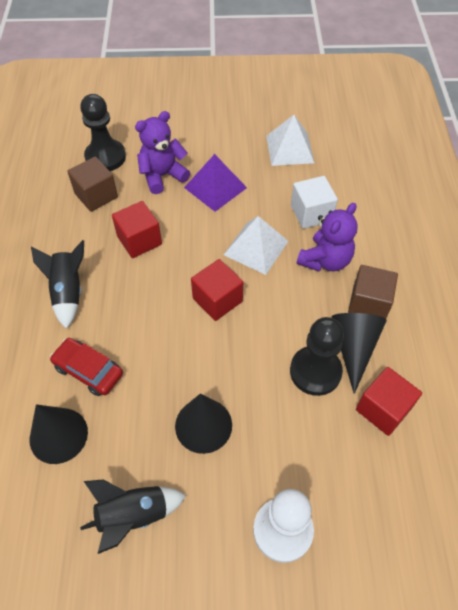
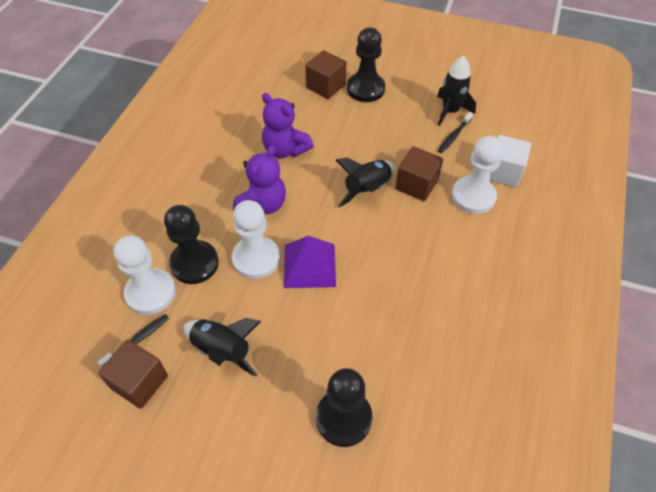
black cone: 3 -> 0
black pawn: 2 -> 3
black rocket: 2 -> 3
black toothbrush: 0 -> 2
brown cube: 2 -> 3
red car: 1 -> 0
red cube: 3 -> 0
white pawn: 1 -> 3
white pyramid: 2 -> 0

